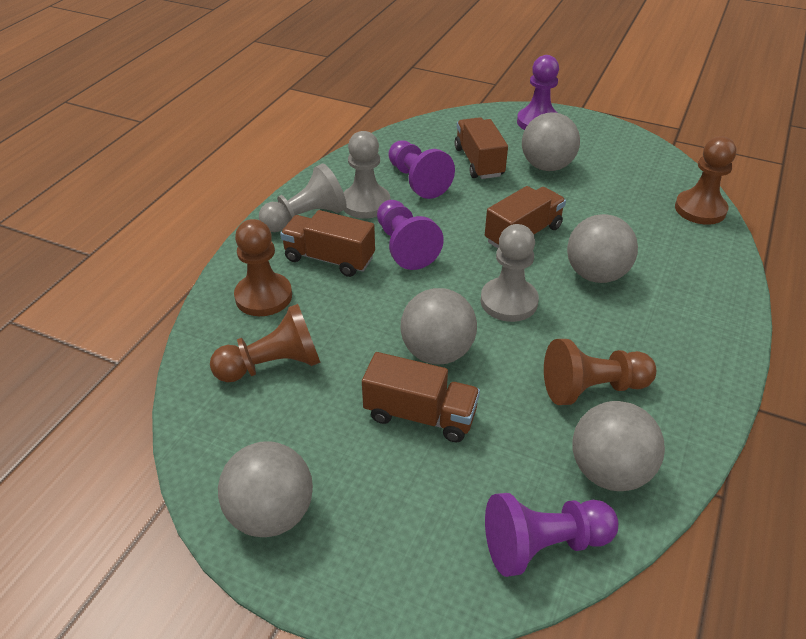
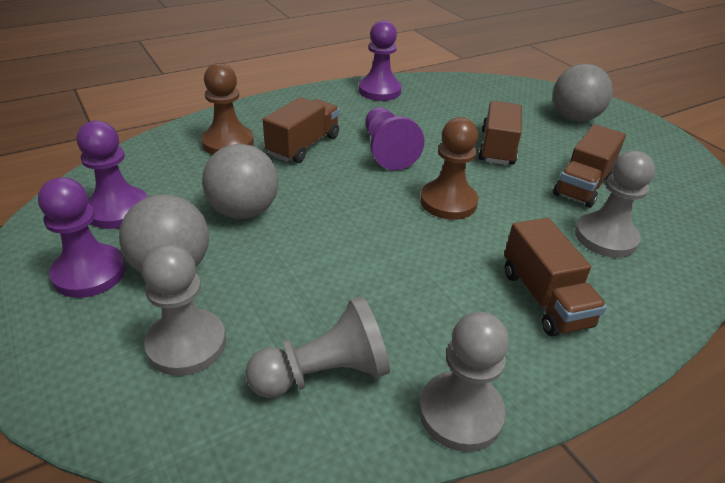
brown pawn: 4 -> 2
grey ball: 5 -> 3
grey pawn: 3 -> 4

